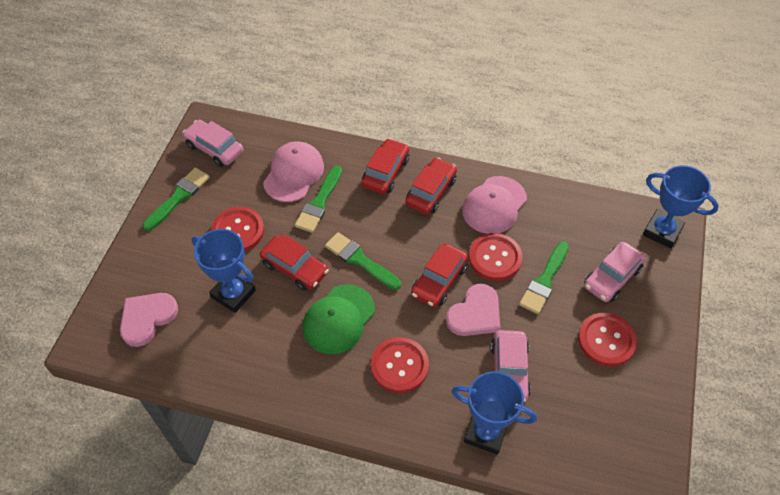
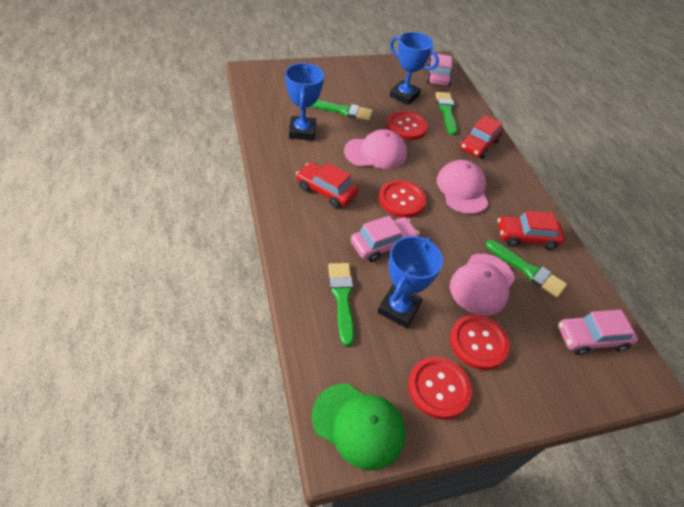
pink cap: 2 -> 3
pink heart: 2 -> 0
red car: 4 -> 3

